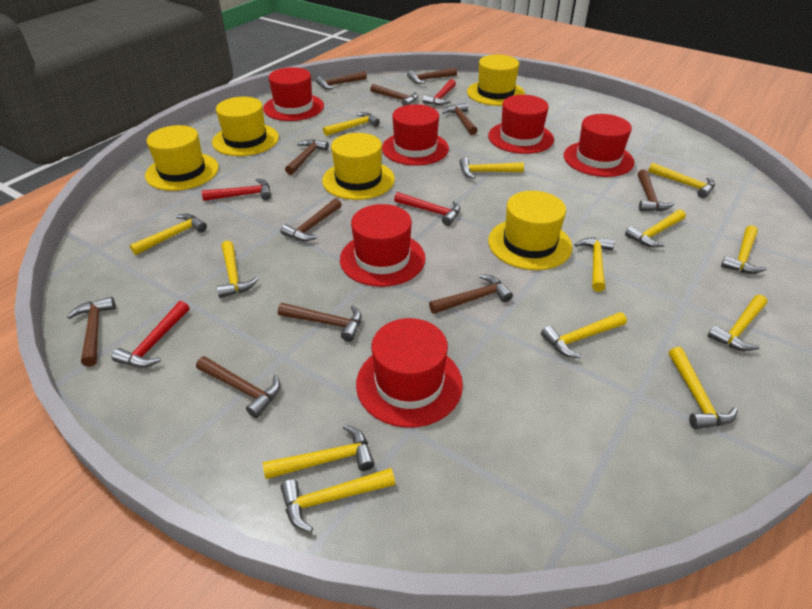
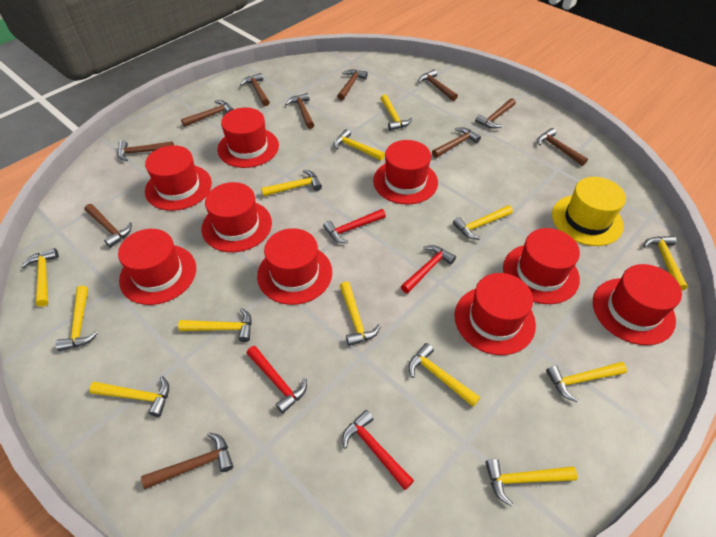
red hat: 6 -> 9
yellow hat: 5 -> 1

